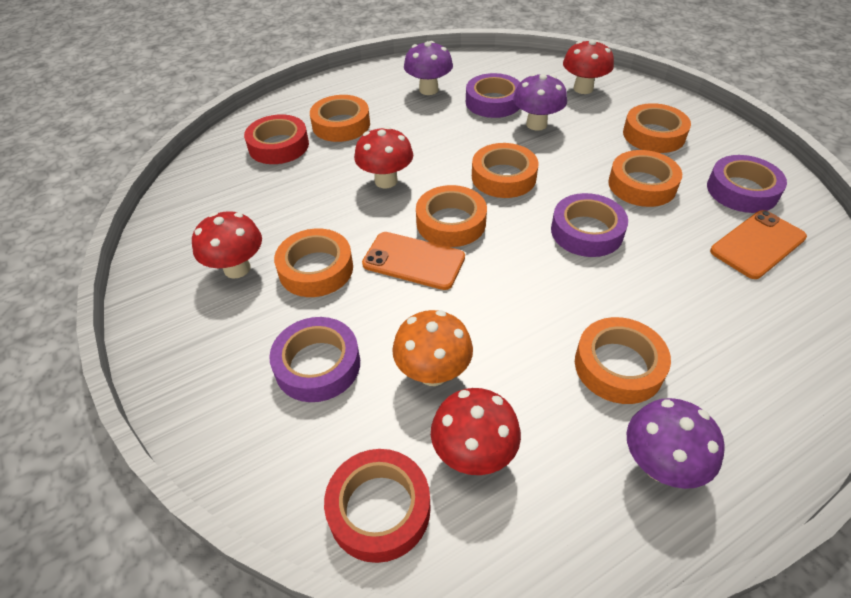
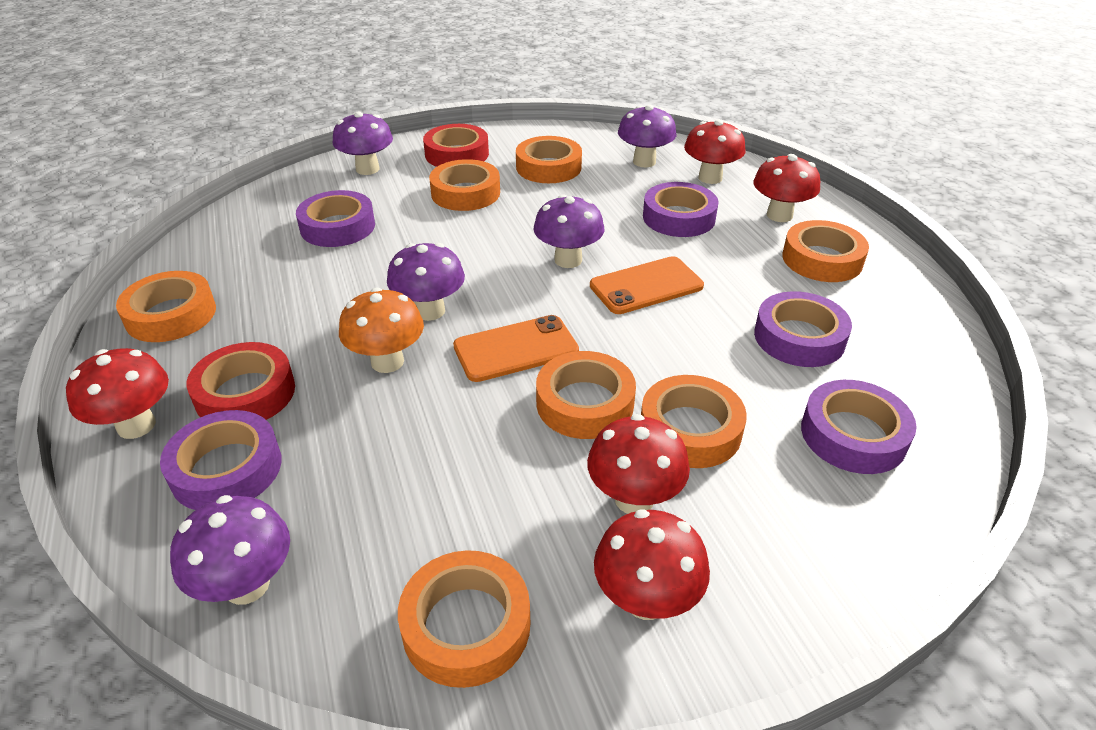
purple mushroom: 3 -> 5
purple tape: 4 -> 5
red mushroom: 4 -> 5

